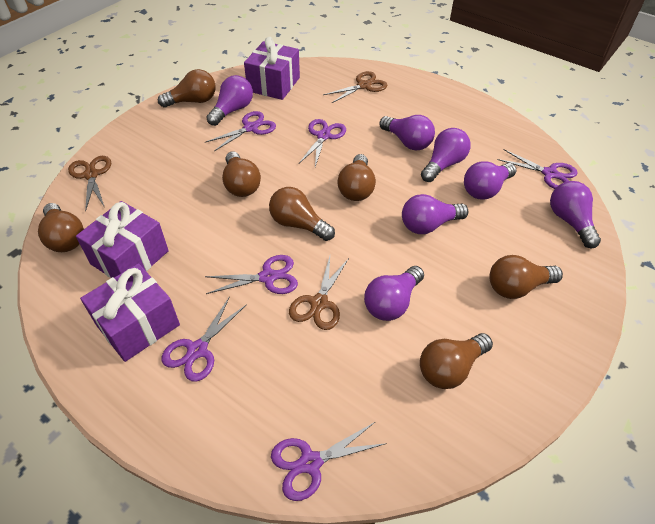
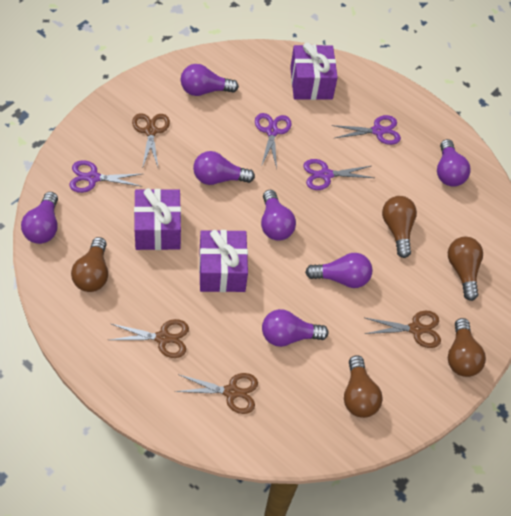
brown light bulb: 7 -> 5
brown scissors: 3 -> 4
purple scissors: 6 -> 4

